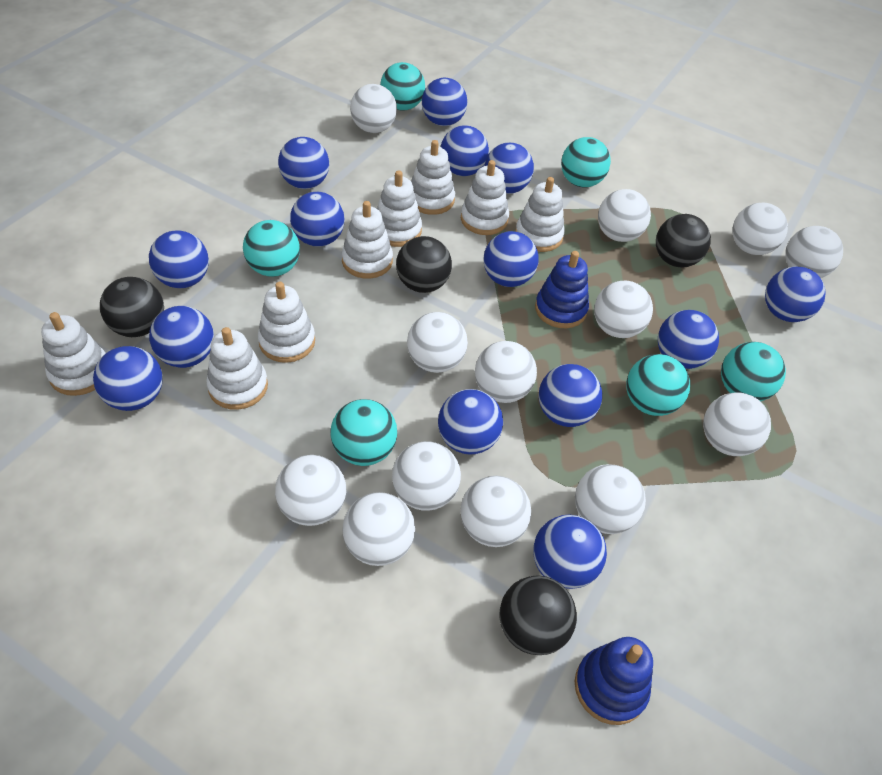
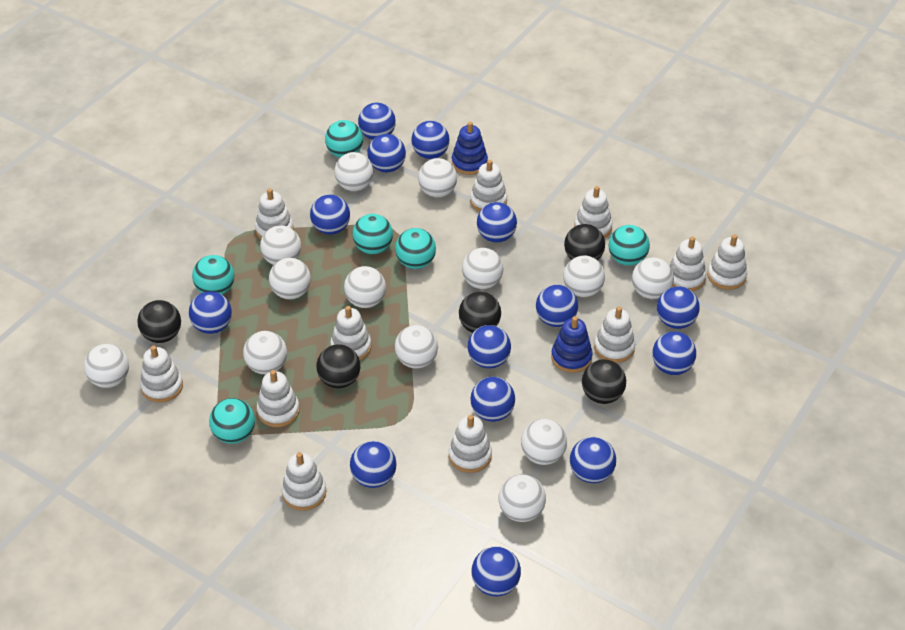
black ball: 4 -> 5
white stacking toy: 8 -> 11

